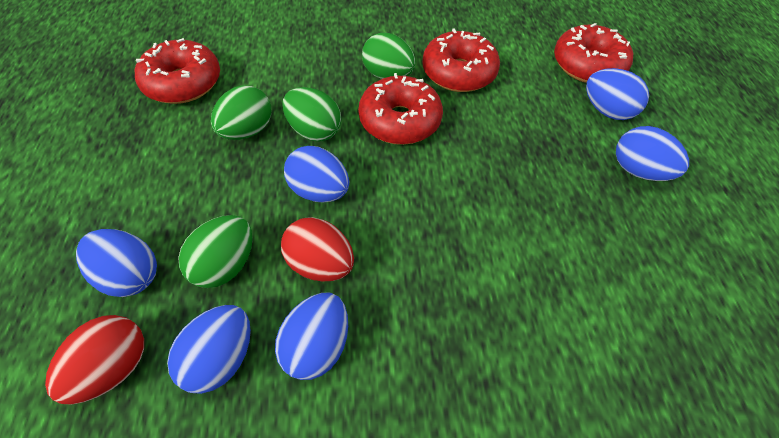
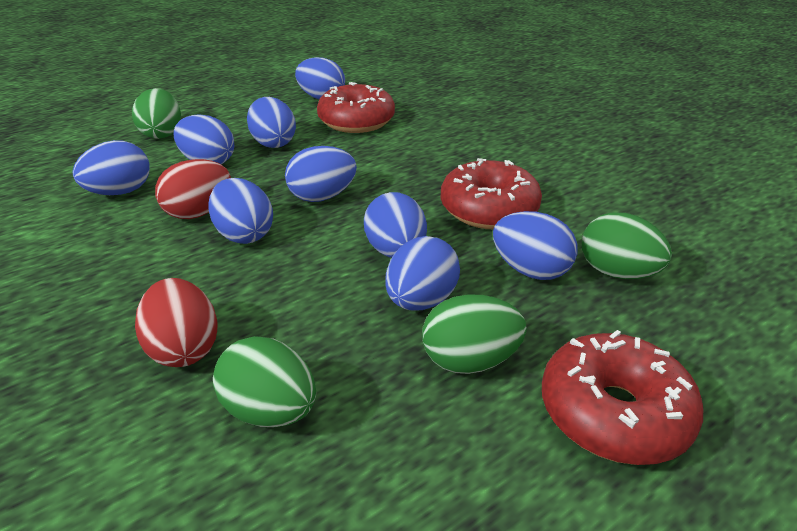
blue egg: 6 -> 9
red donut: 4 -> 3

